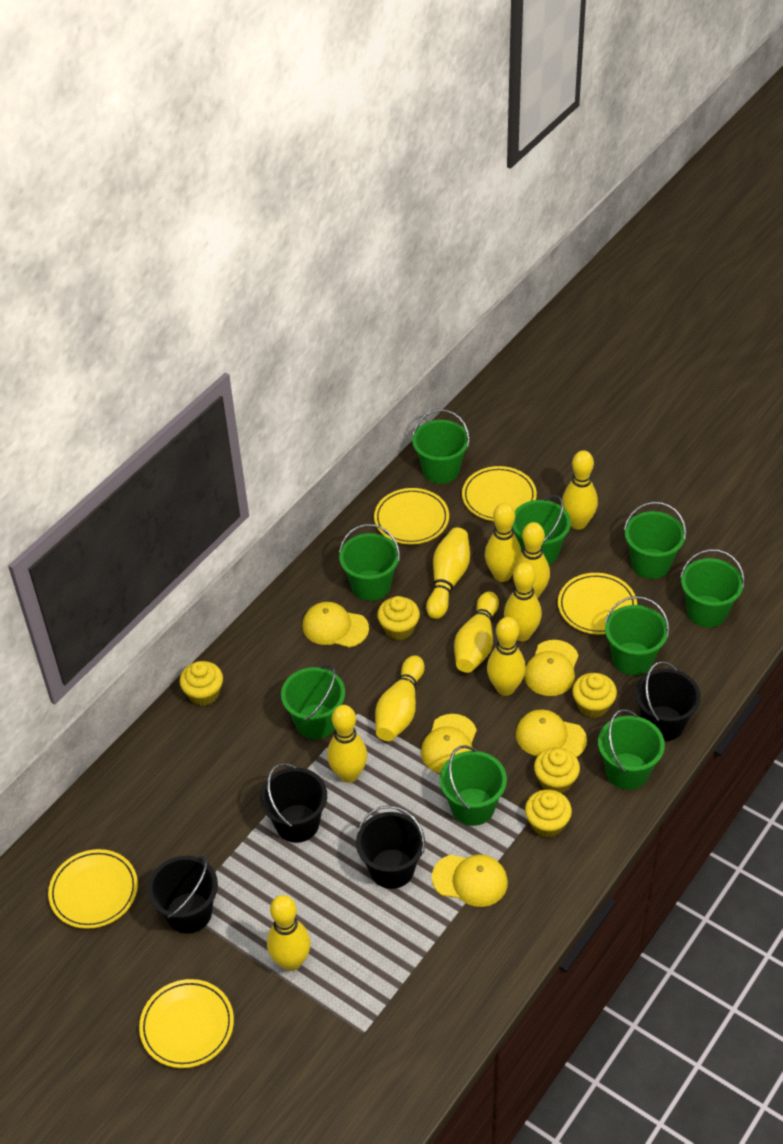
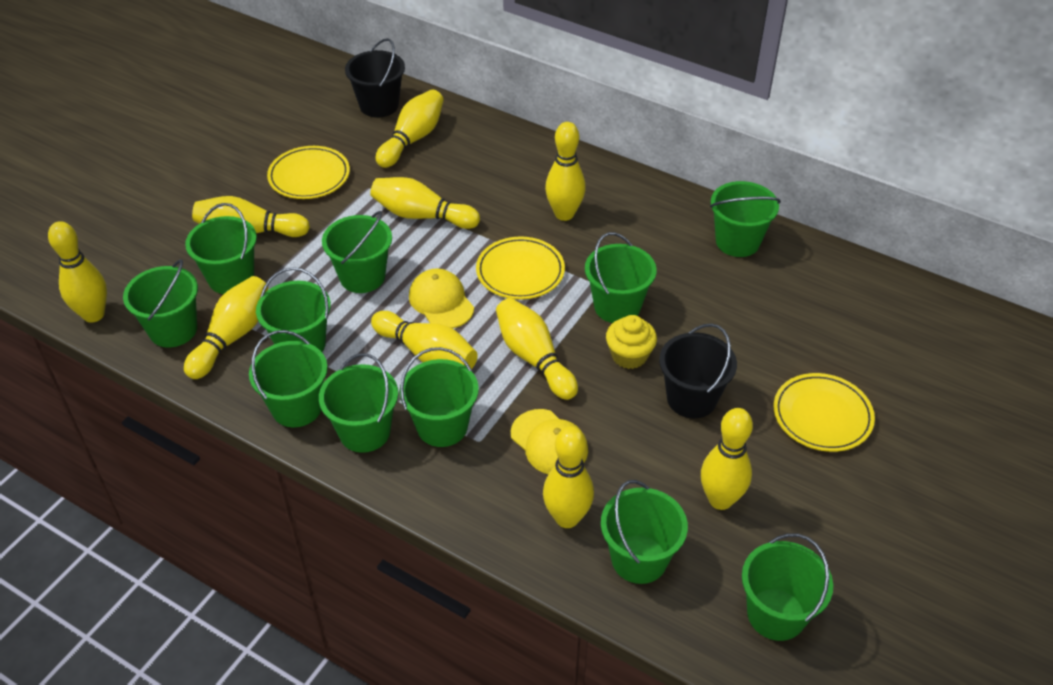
black bucket: 4 -> 2
green bucket: 9 -> 11
yellow cap: 5 -> 2
yellow cupcake: 5 -> 1
yellow plate: 5 -> 3

